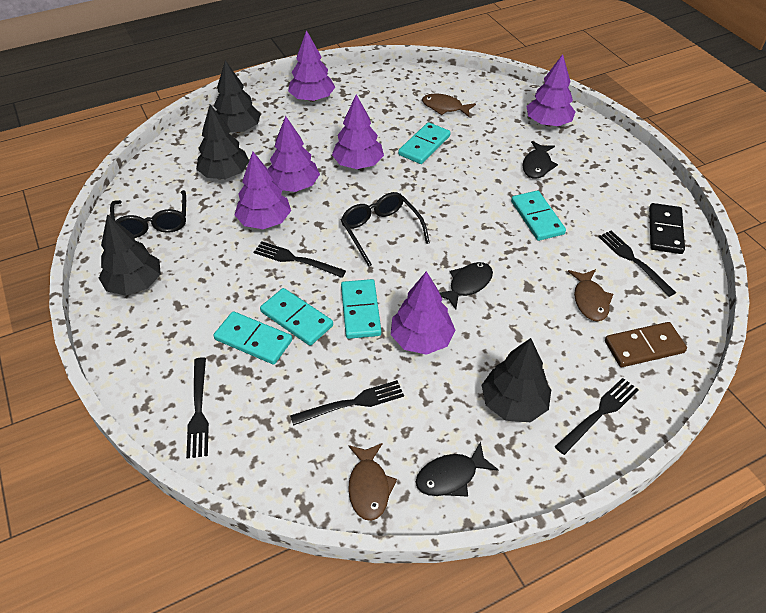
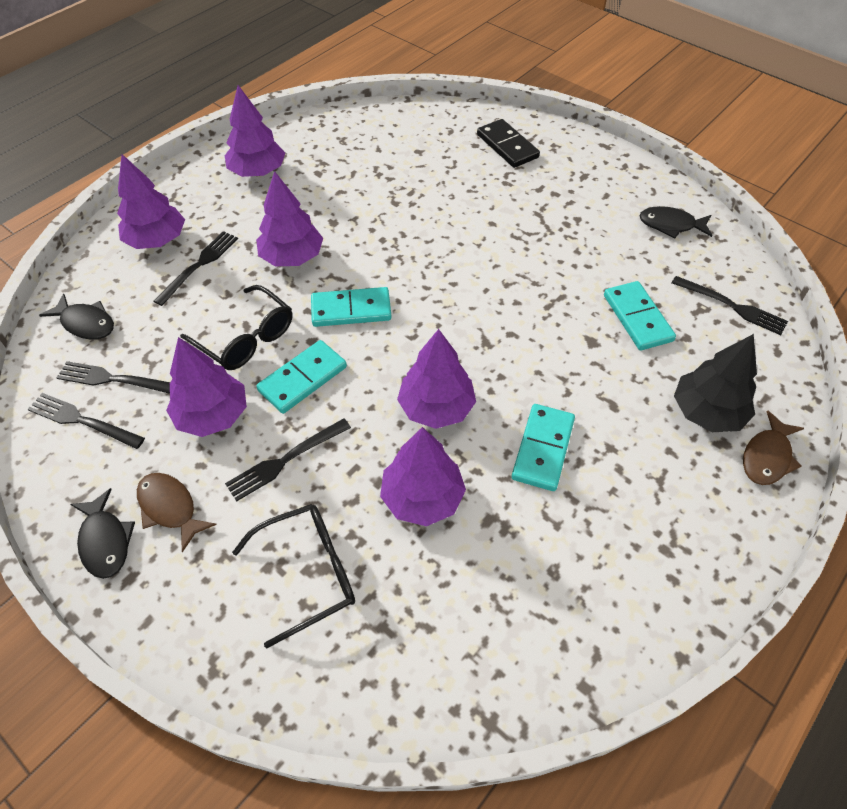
black tree: 4 -> 1
brown domino: 1 -> 0
brown fish: 3 -> 2
turquoise domino: 5 -> 4

